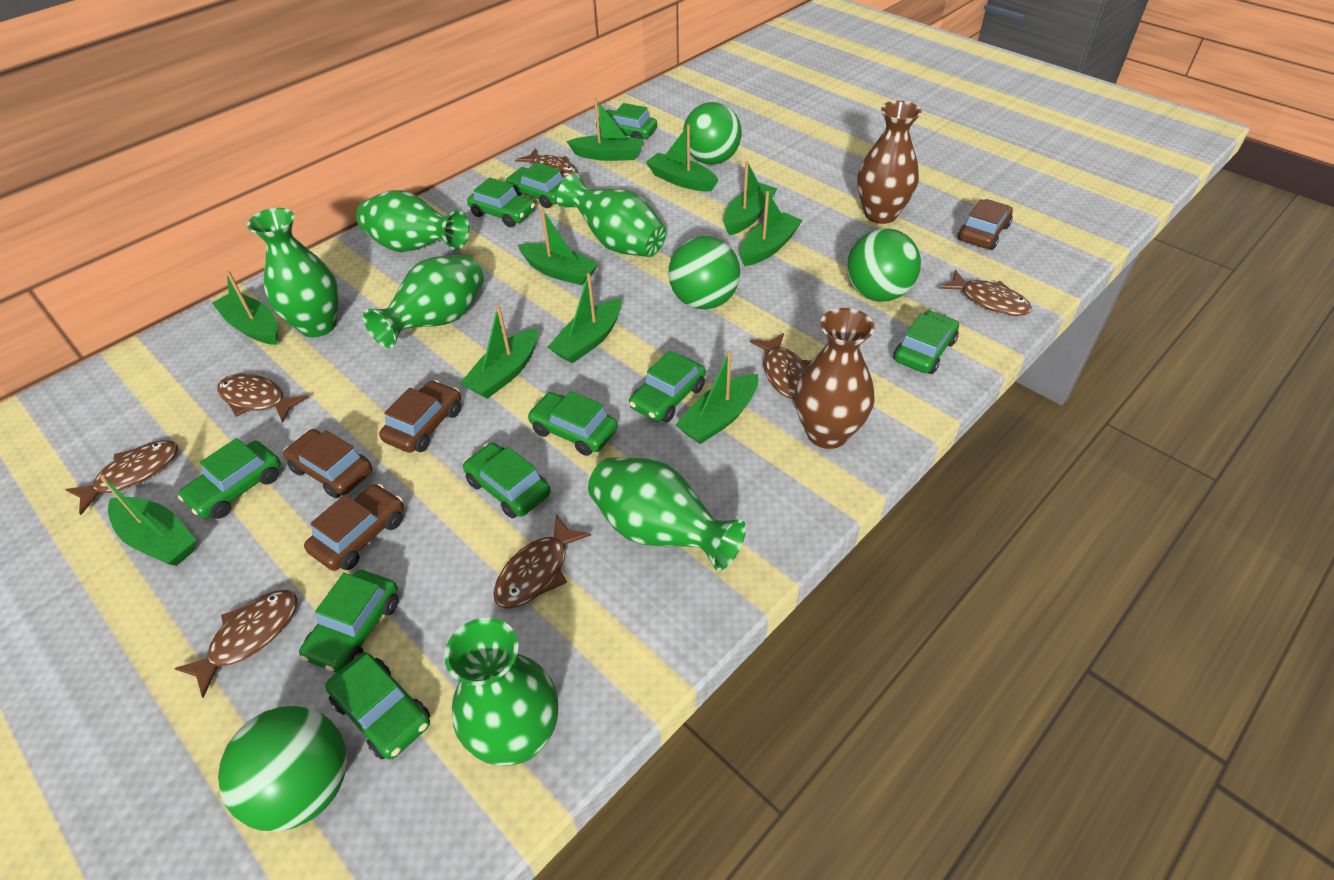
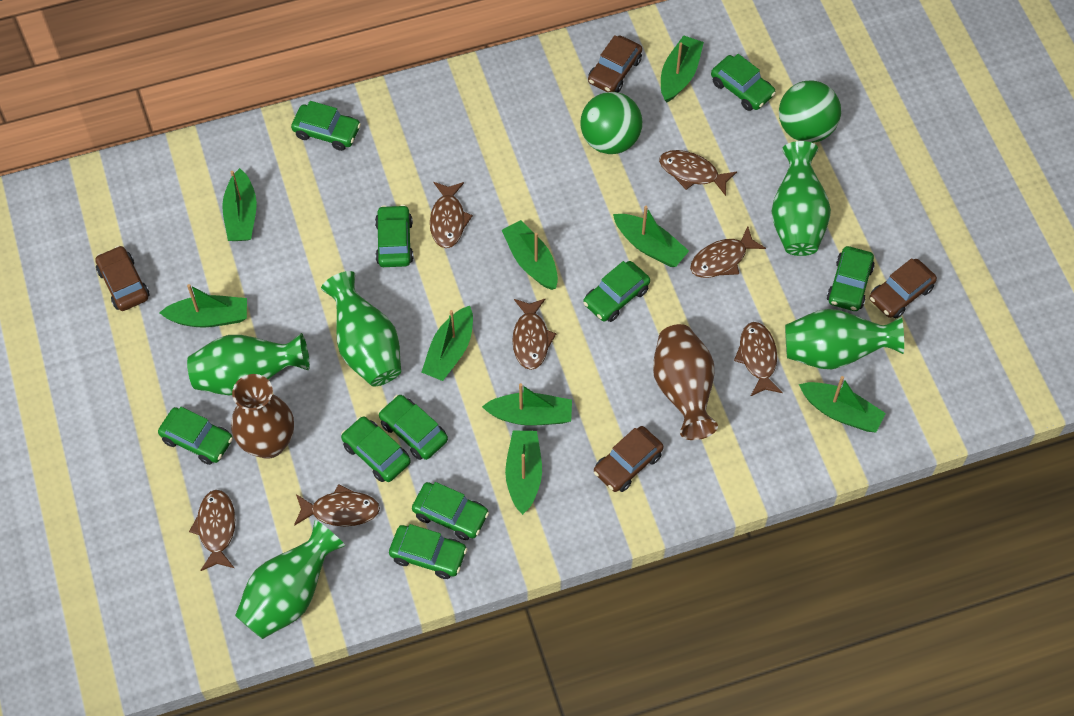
green ball: 4 -> 2
green boat: 10 -> 9
green vase: 6 -> 5

